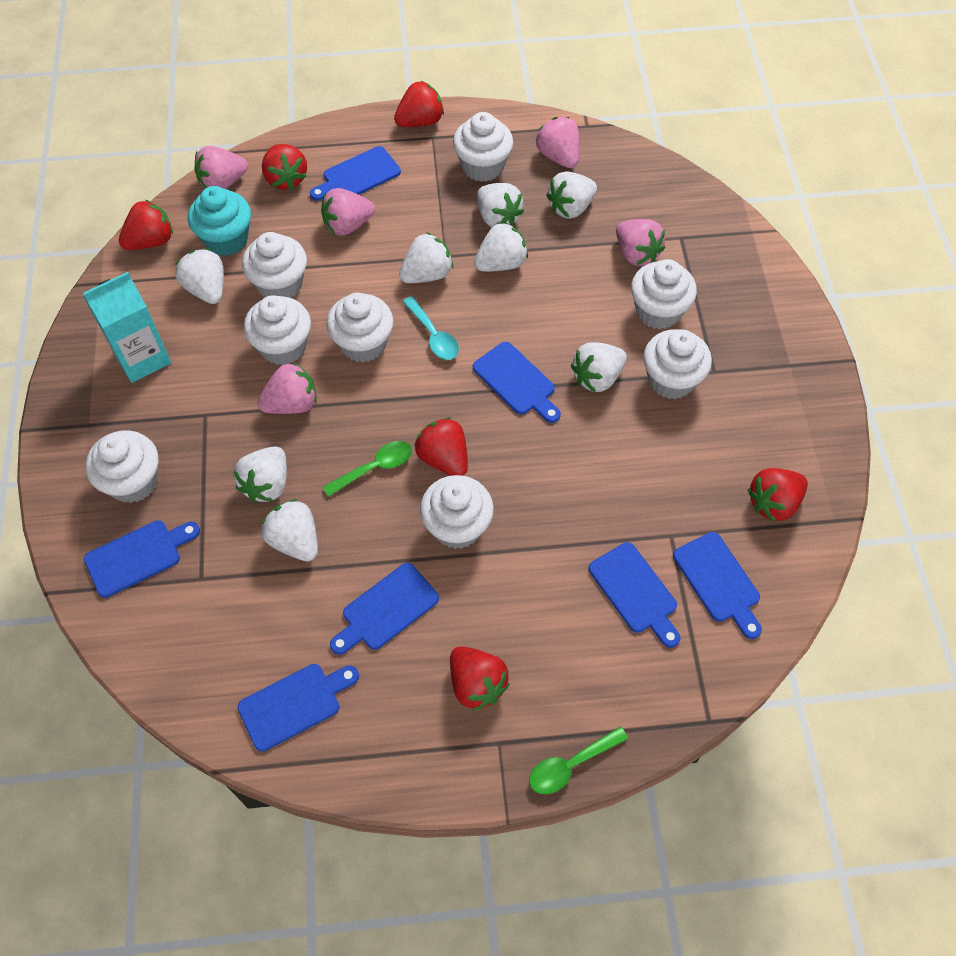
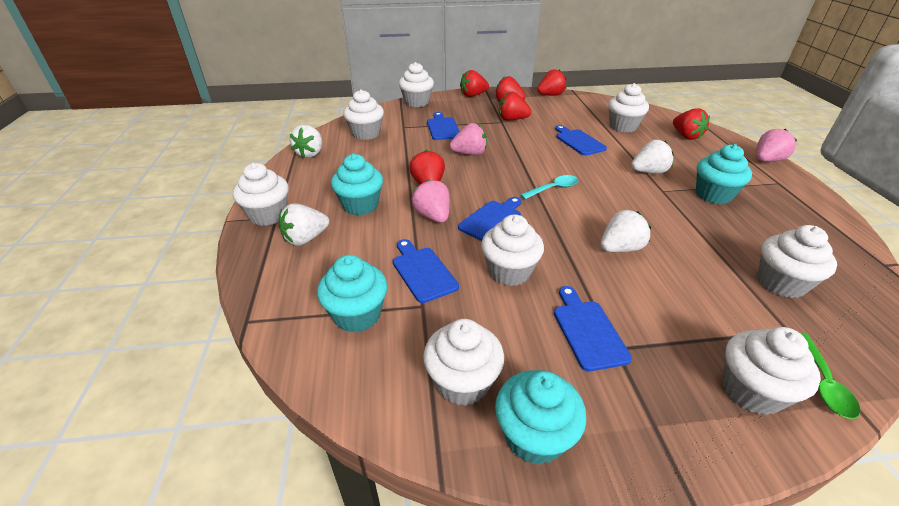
blue cutting board: 7 -> 5
green spoon: 2 -> 1
pink strawberry: 5 -> 3
turquoise carton: 1 -> 0
turquoise cupcake: 1 -> 4
white strawberry: 8 -> 4

